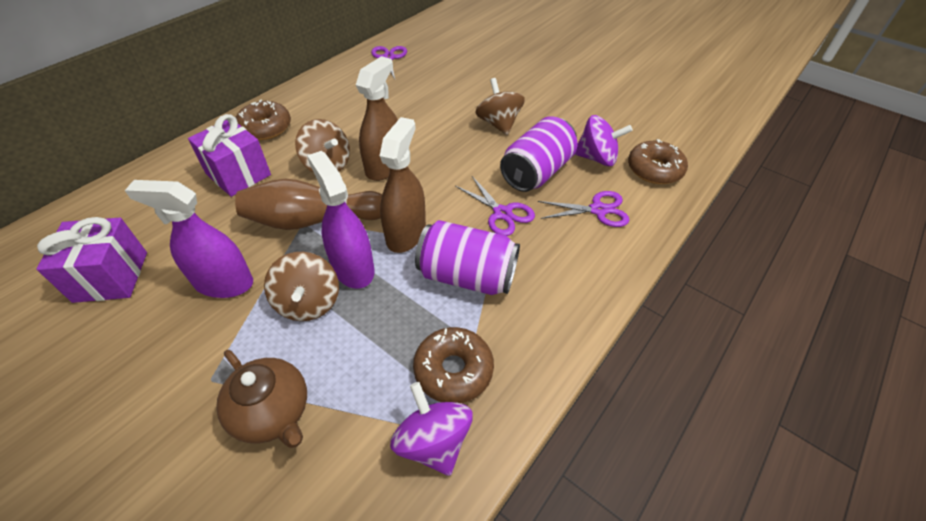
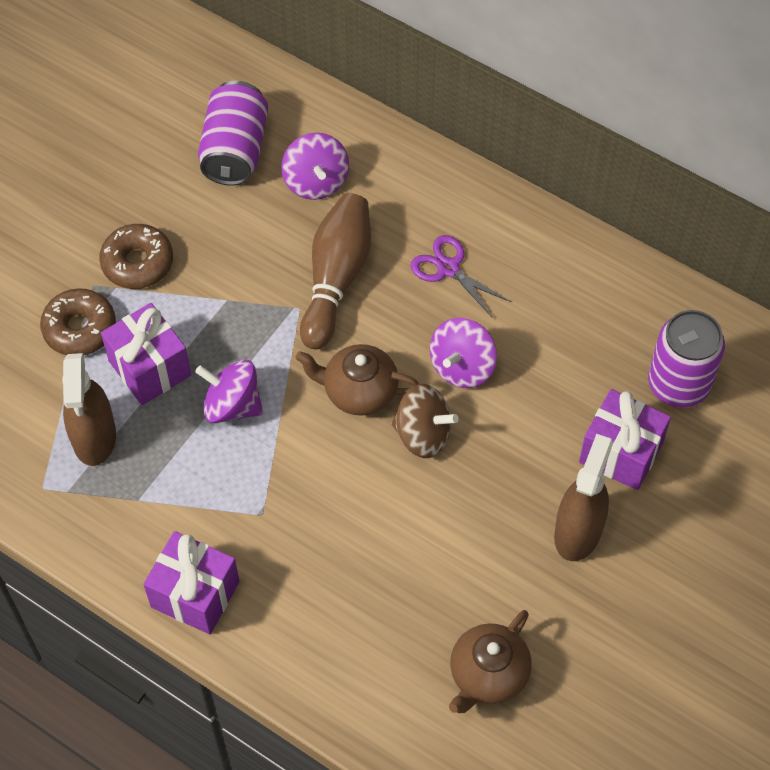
brown donut: 3 -> 2
brown spinning top: 3 -> 1
brown teapot: 1 -> 2
purple gift: 2 -> 3
purple scissors: 3 -> 1
purple spinning top: 2 -> 3
purple spray bottle: 2 -> 0

